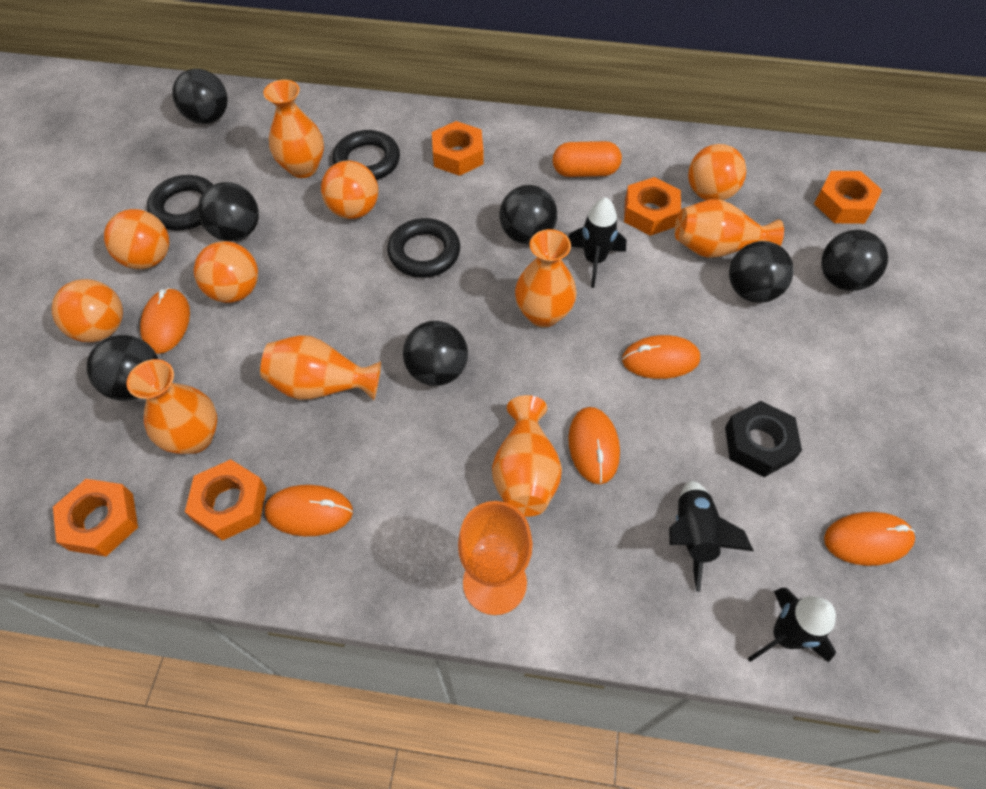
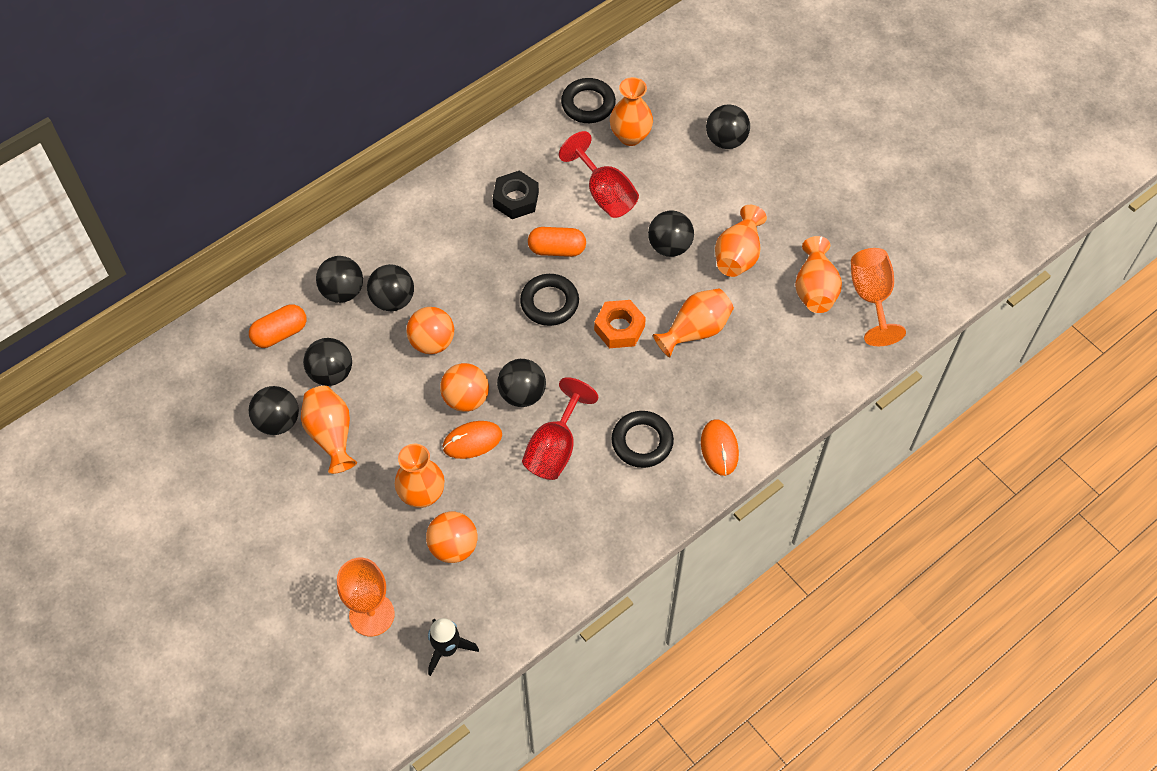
black rocket: 3 -> 1
orange ball: 5 -> 3
orange capsule: 1 -> 2
orange goblet: 1 -> 2
orange mouse: 5 -> 2
orange nut: 5 -> 1
red goblet: 0 -> 2

